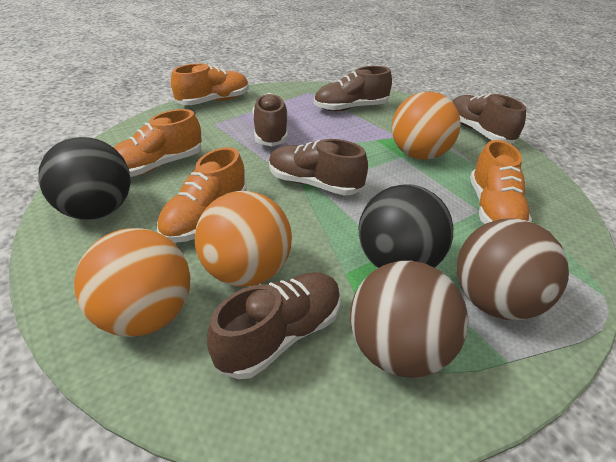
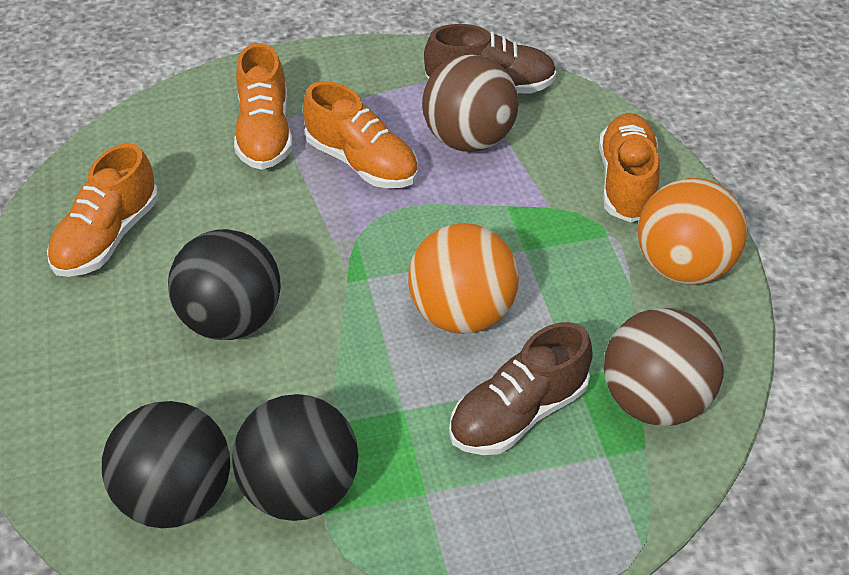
black ball: 2 -> 3
brown shoe: 5 -> 2
orange ball: 3 -> 2

